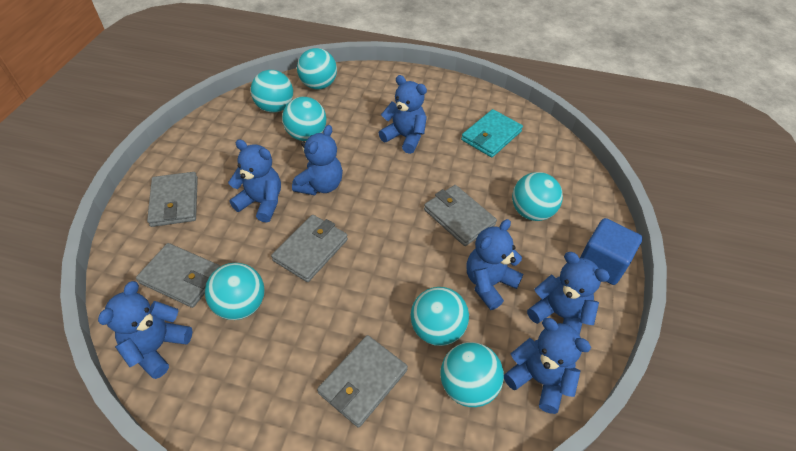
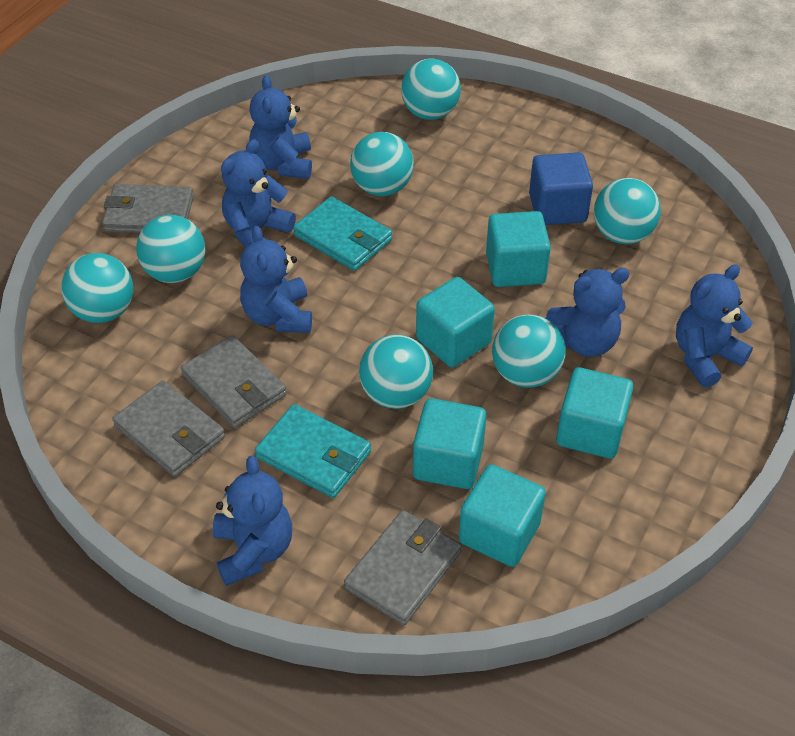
blue teddy bear: 7 -> 6
grey wallet: 5 -> 4
turquoise cube: 0 -> 5
turquoise wallet: 1 -> 2

